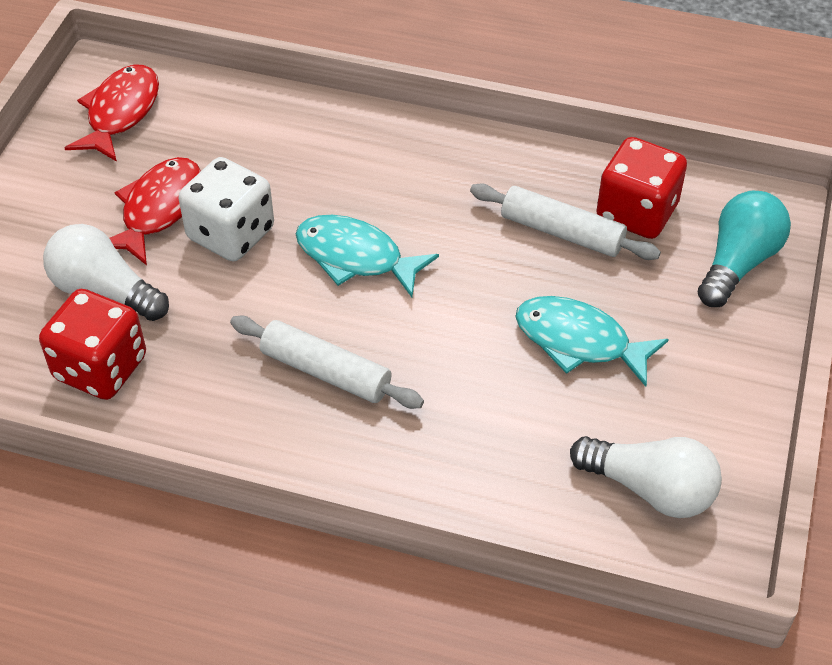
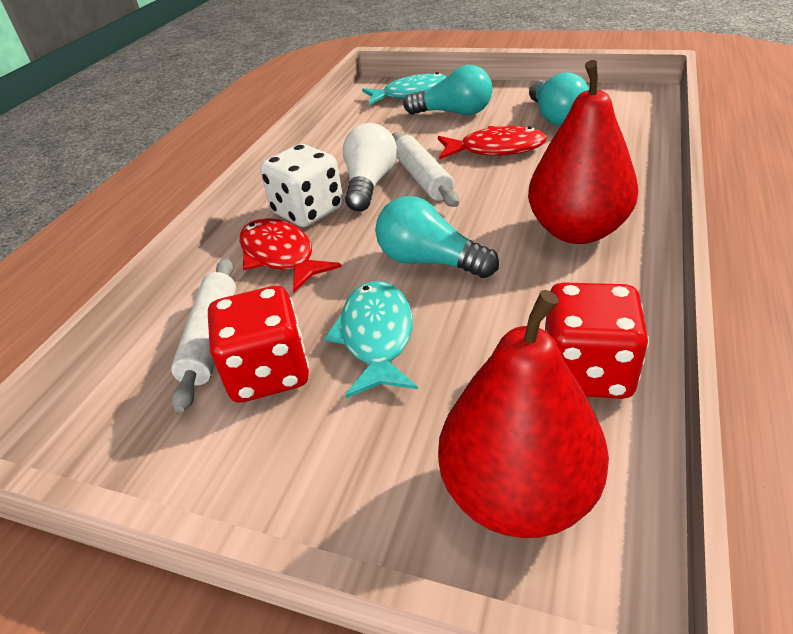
red pear: 0 -> 2
turquoise light bulb: 1 -> 3
white light bulb: 2 -> 1

